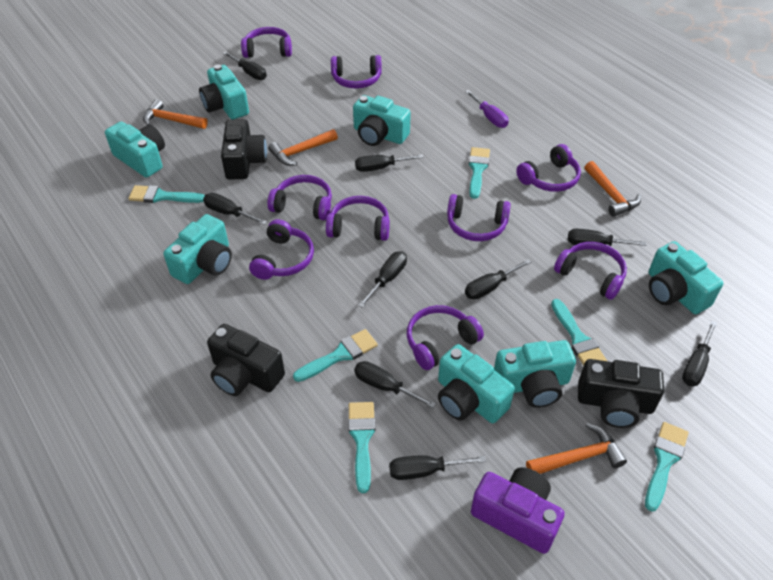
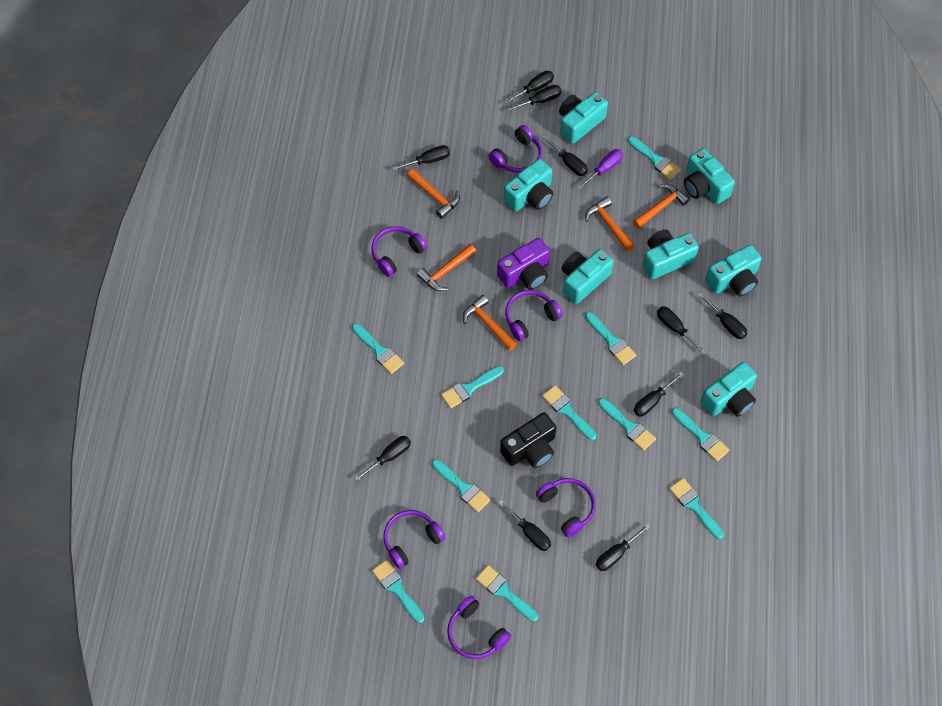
black camera: 3 -> 1
black screwdriver: 9 -> 10
orange hammer: 4 -> 5
purple headphones: 9 -> 6
turquoise brush: 6 -> 11

